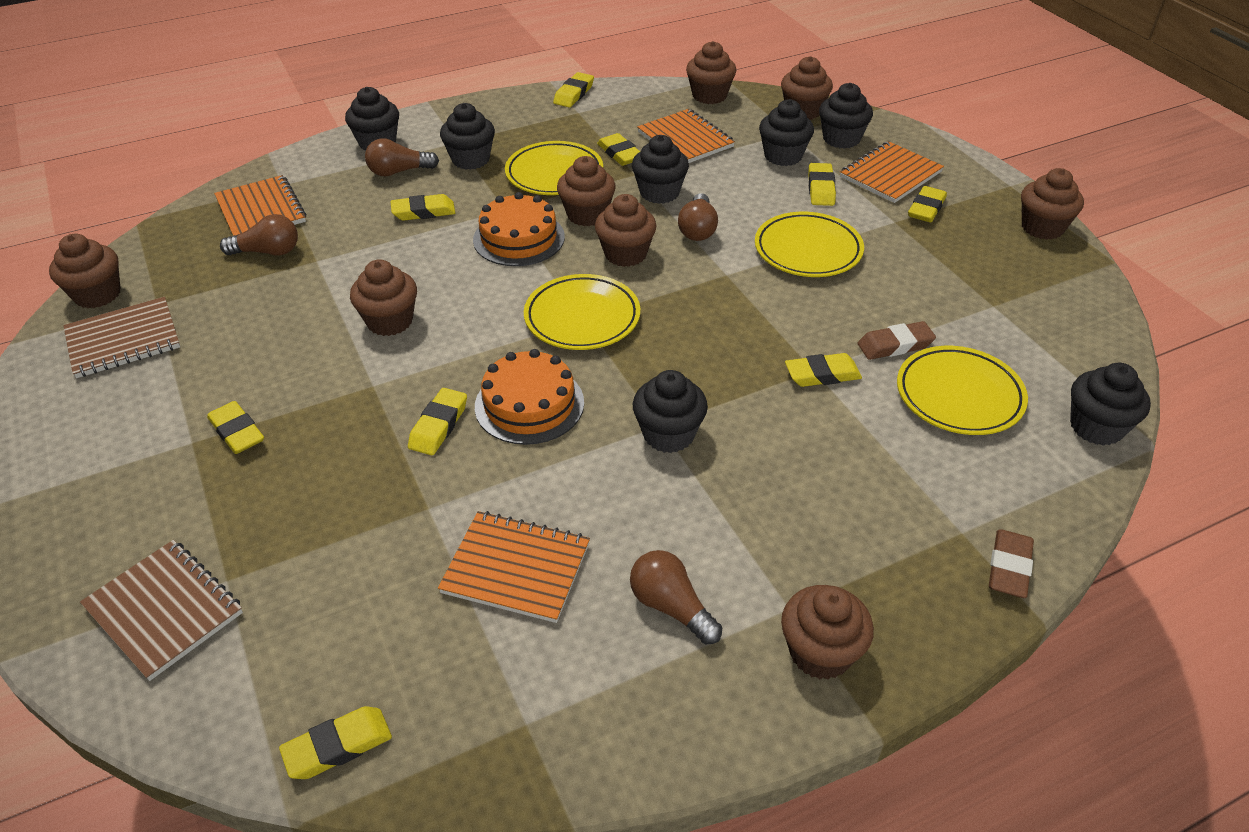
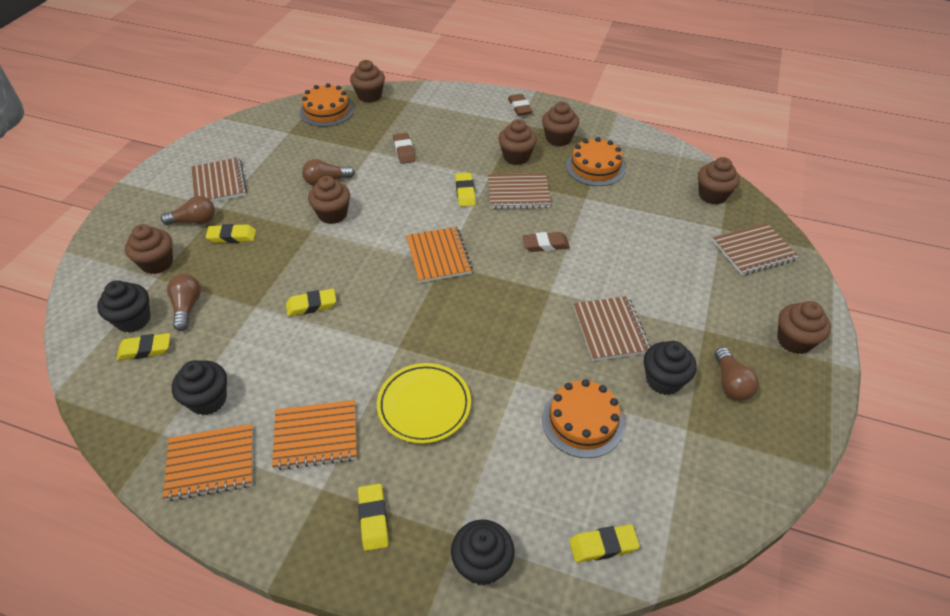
black cupcake: 7 -> 4
brown cupcake: 8 -> 7
brown eraser: 2 -> 3
brown notebook: 2 -> 4
orange cake: 2 -> 3
orange notebook: 4 -> 3
yellow eraser: 9 -> 6
yellow plate: 4 -> 1

